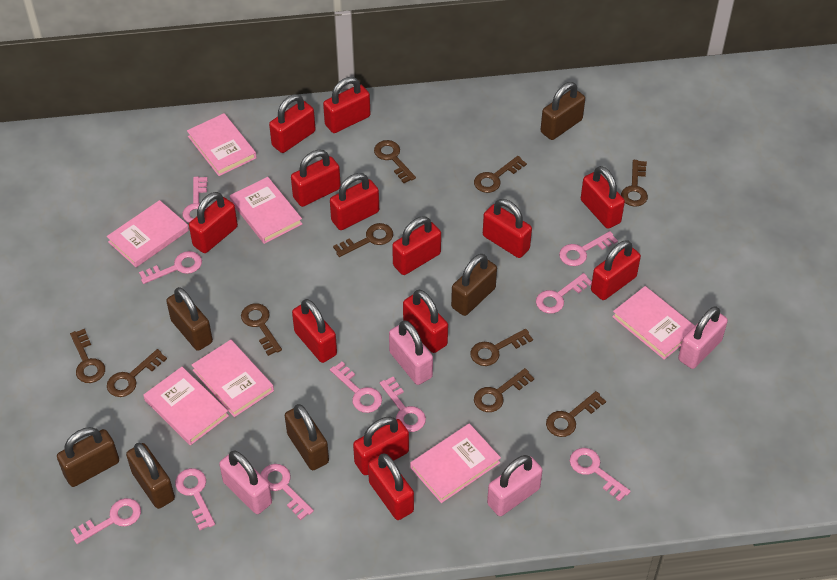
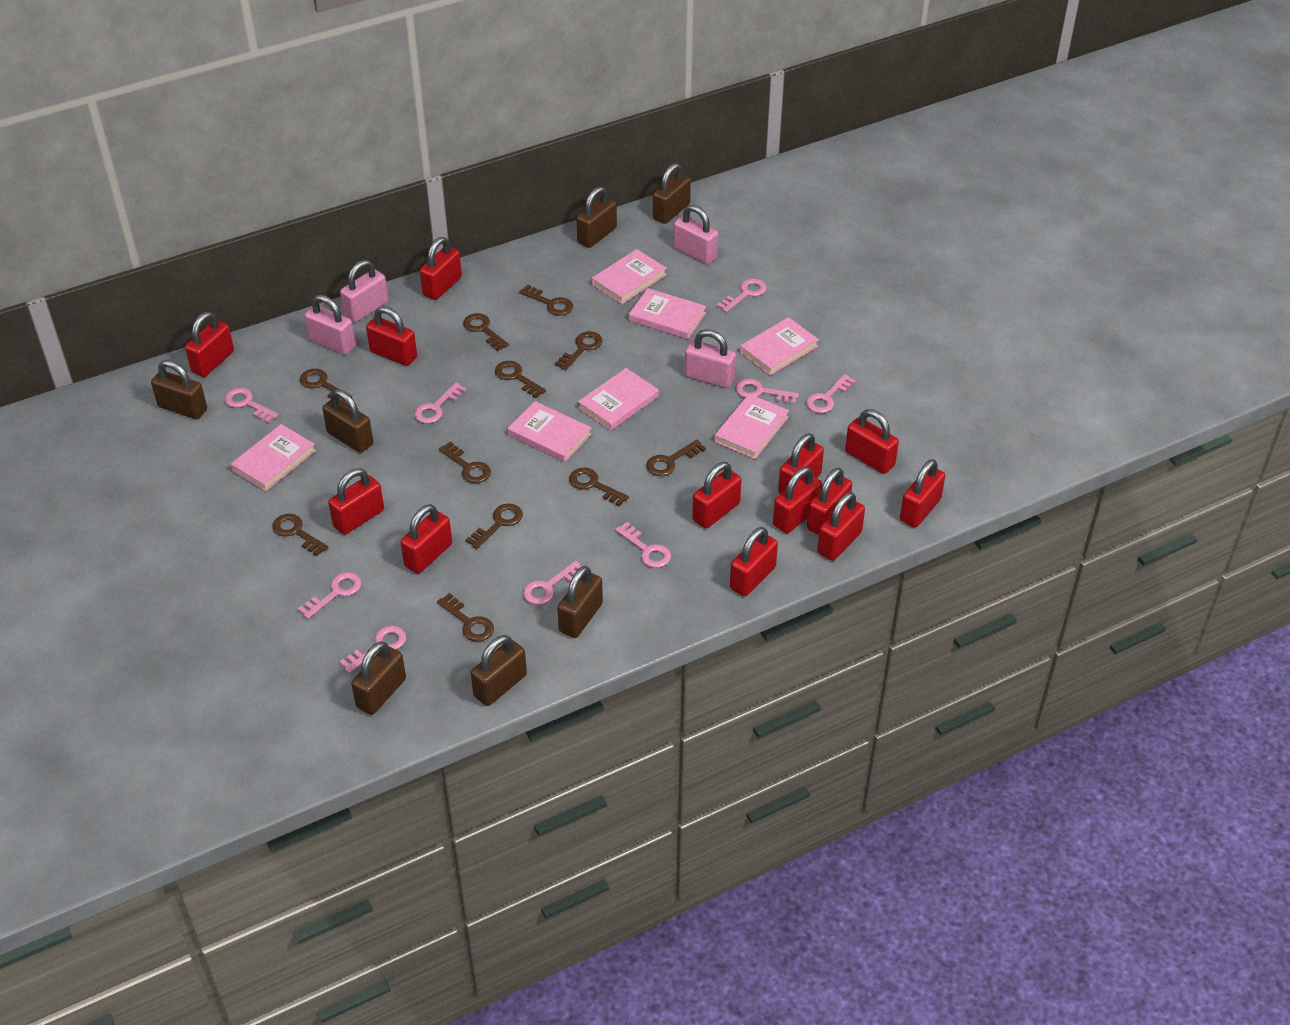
brown key: 10 -> 11
brown padlock: 6 -> 7
pink key: 10 -> 9

